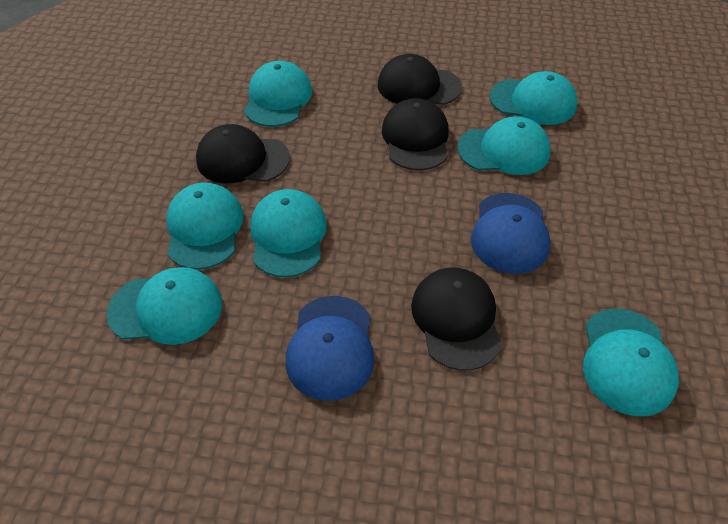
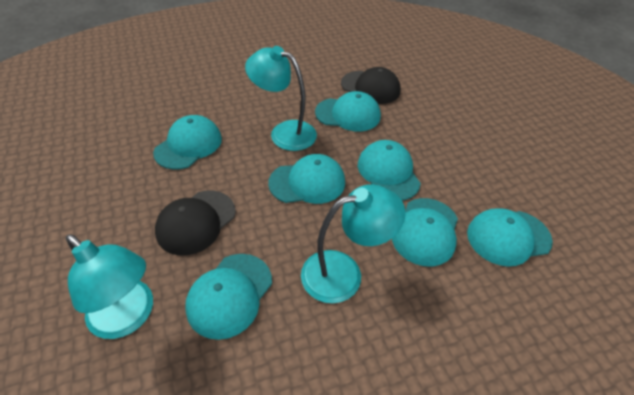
black cap: 4 -> 2
blue cap: 2 -> 0
turquoise lamp: 0 -> 3

